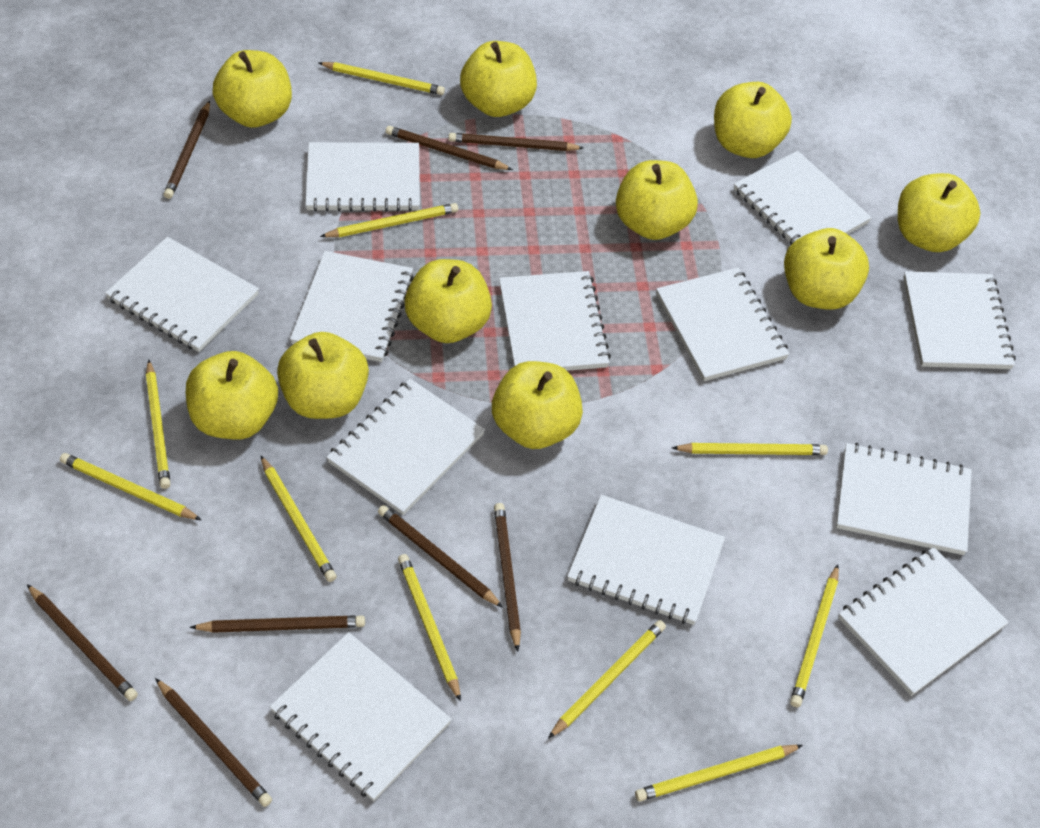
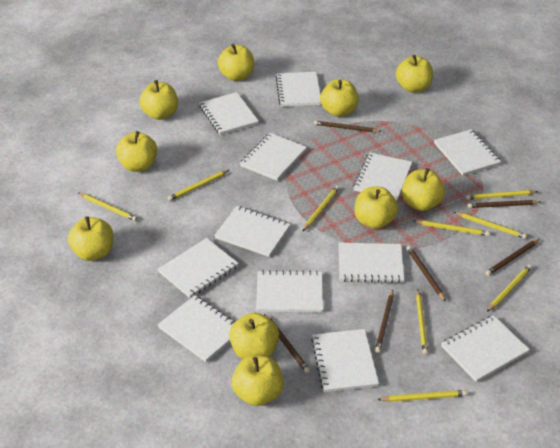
brown pencil: 8 -> 6
yellow pencil: 10 -> 9

